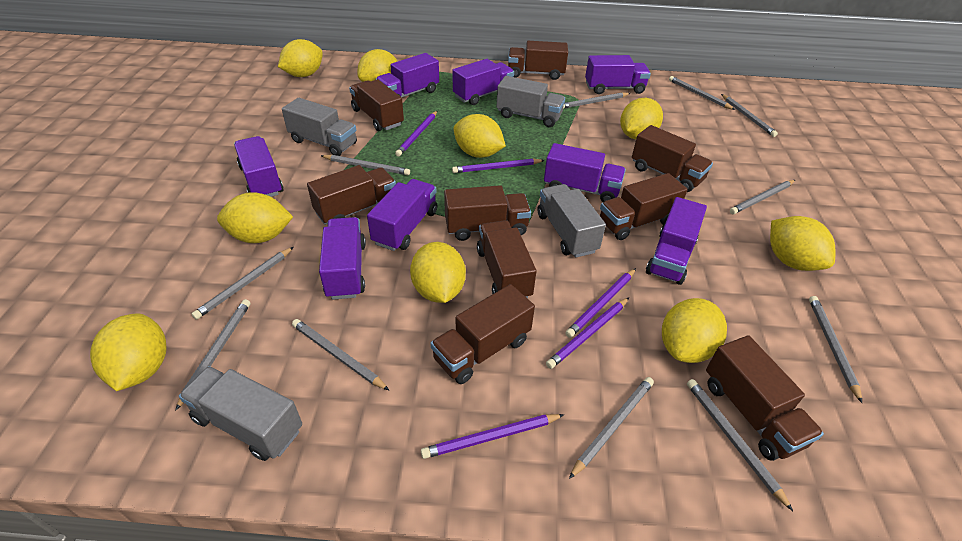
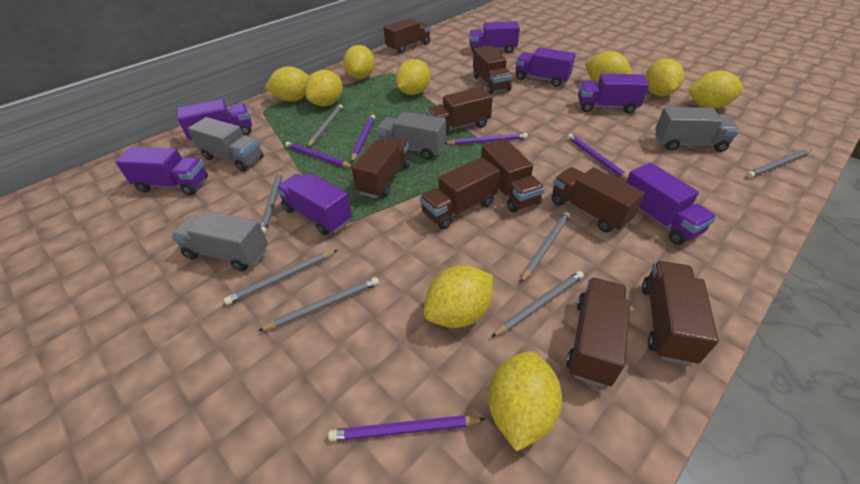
grey pencil: 11 -> 7
purple truck: 8 -> 7

